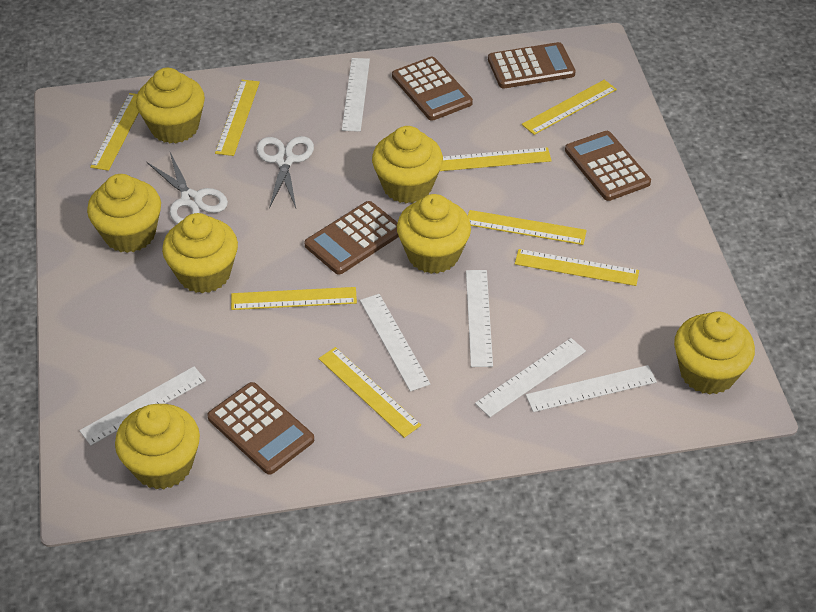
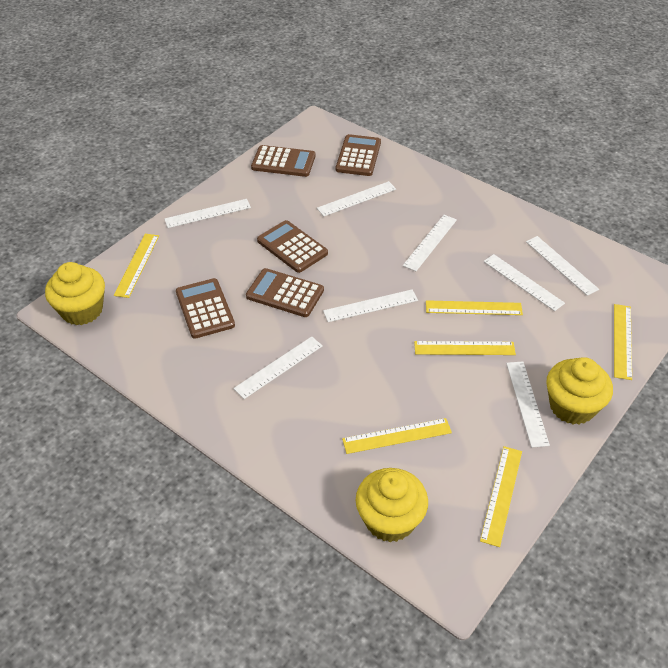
white ruler: 6 -> 8
white scissors: 2 -> 0
yellow cupcake: 7 -> 3
yellow ruler: 8 -> 6

